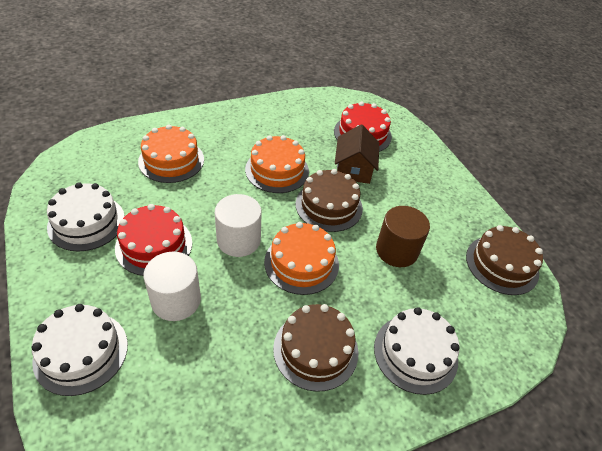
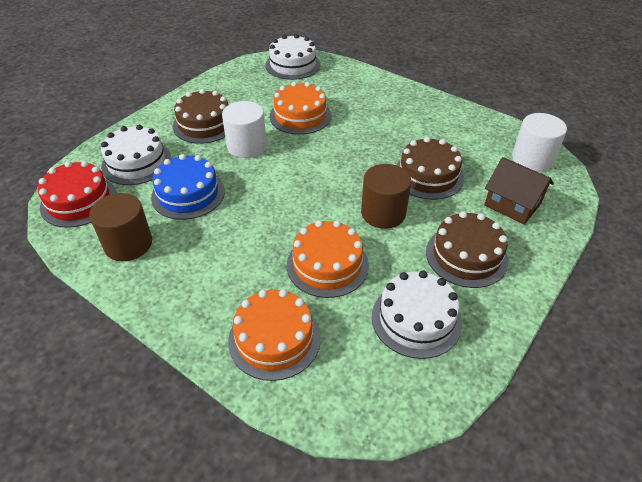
blue cake: 0 -> 1
brown cylinder: 1 -> 2
red cake: 2 -> 1

